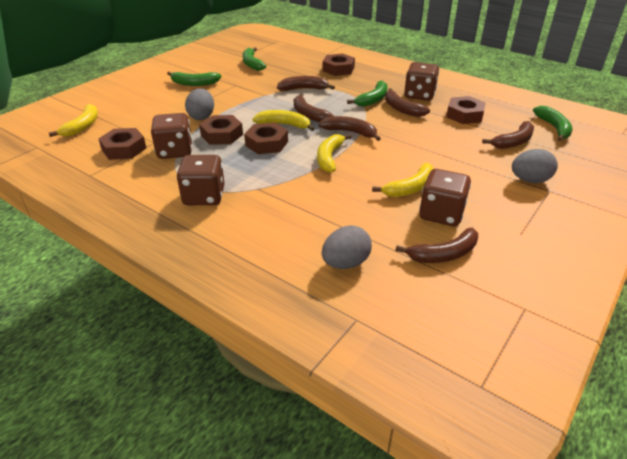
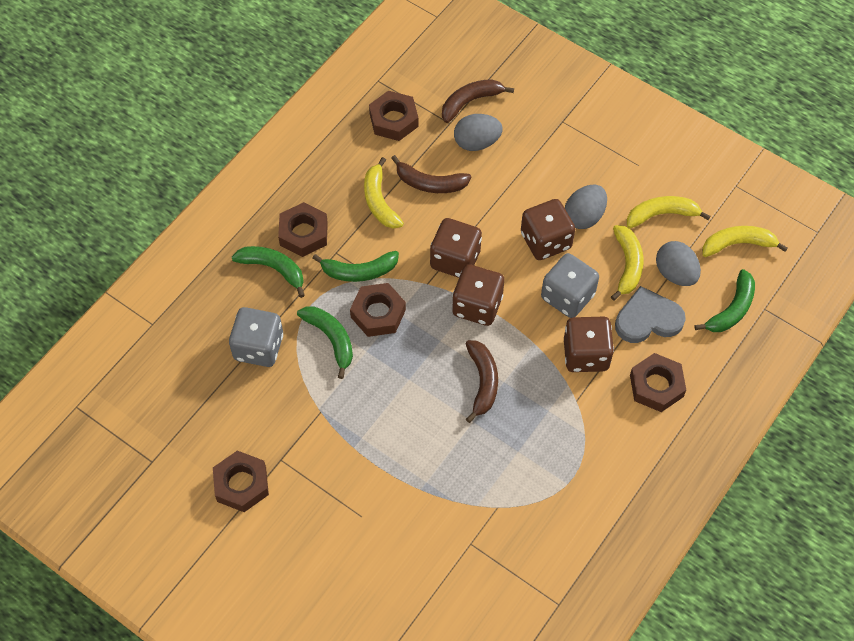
brown banana: 6 -> 3
grey dice: 0 -> 2
grey heart: 0 -> 1

